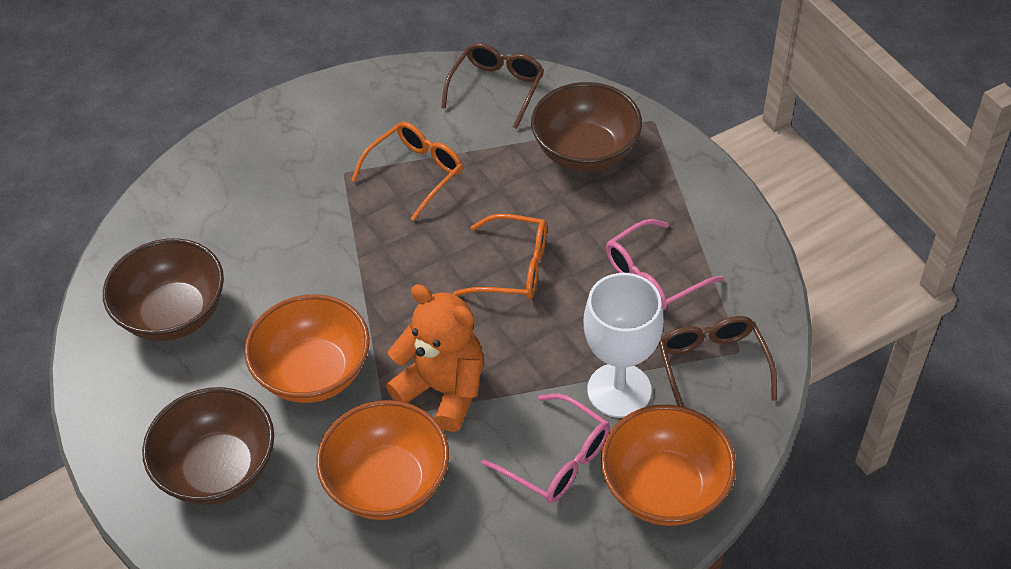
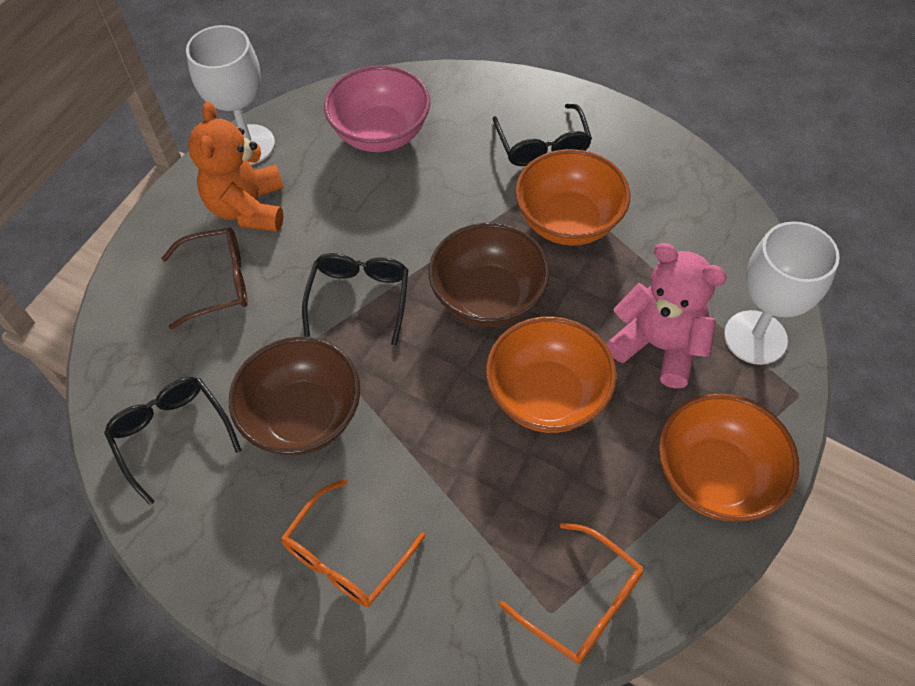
black glasses: 0 -> 3
brown bowl: 3 -> 2
brown glasses: 2 -> 1
pink bowl: 0 -> 1
pink glasses: 2 -> 0
pink teddy bear: 0 -> 1
white goblet: 1 -> 2

